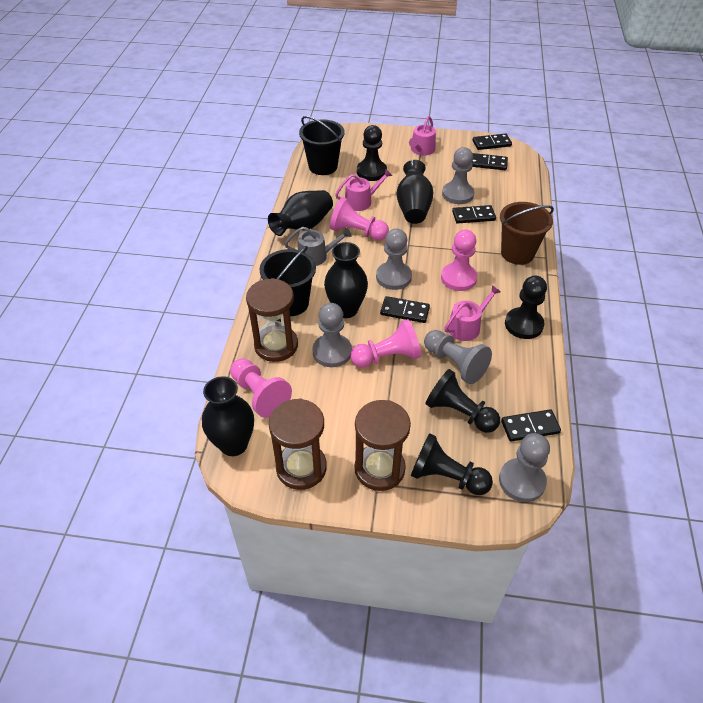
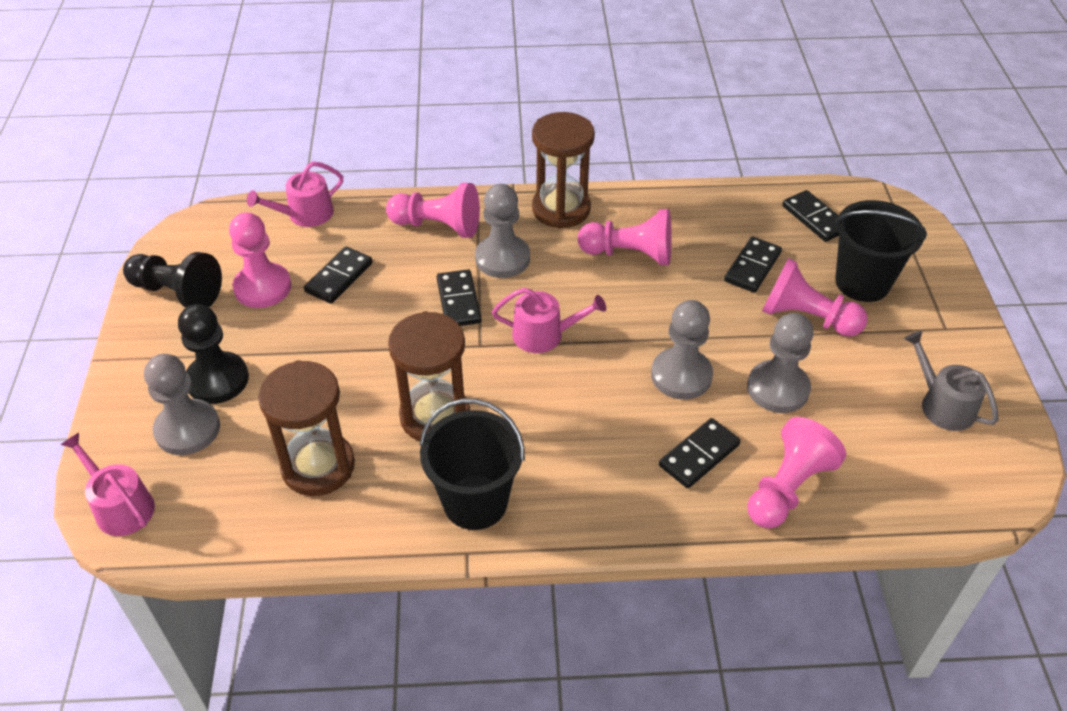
black pawn: 4 -> 2
black vase: 4 -> 0
brown bucket: 1 -> 0
grey pawn: 5 -> 4
pink pawn: 4 -> 5

